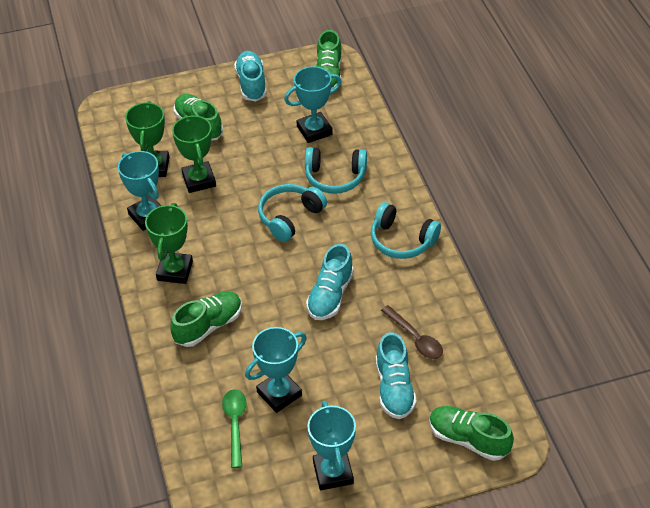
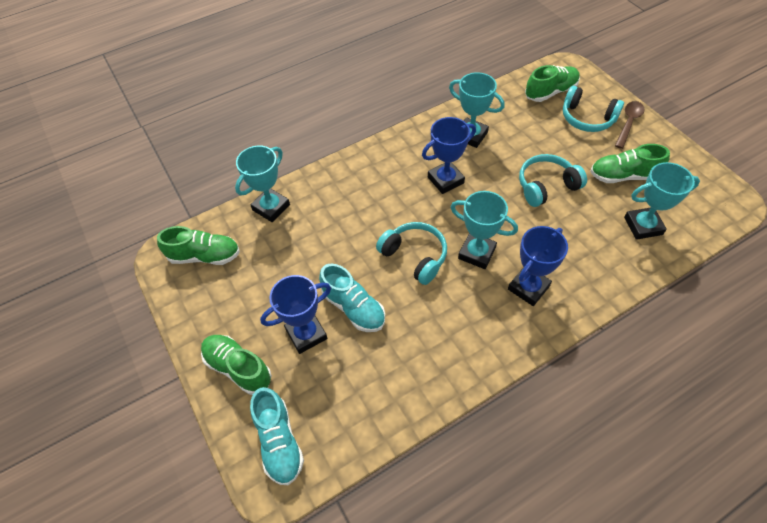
blue trophy: 0 -> 3
green spoon: 1 -> 0
green trophy: 3 -> 0
turquoise shoe: 3 -> 2

